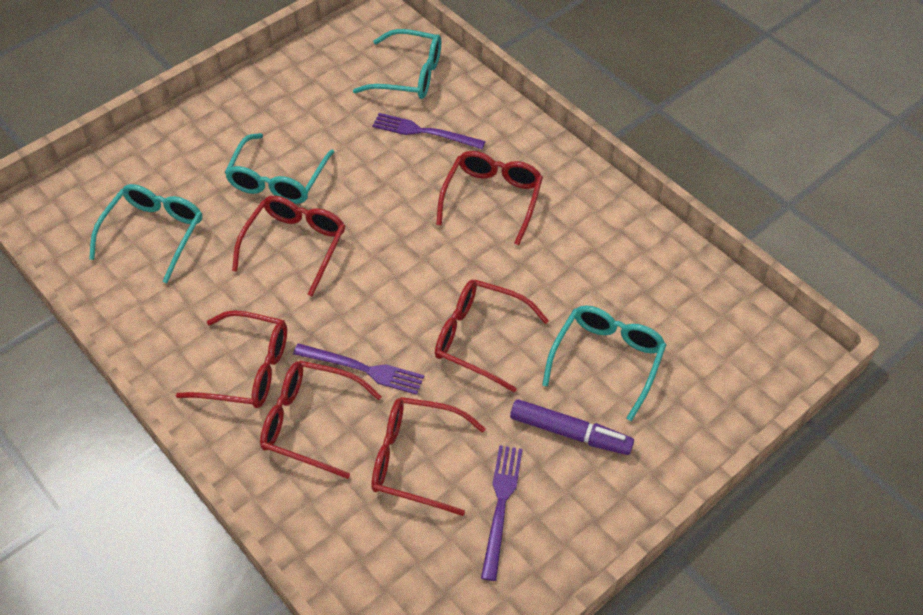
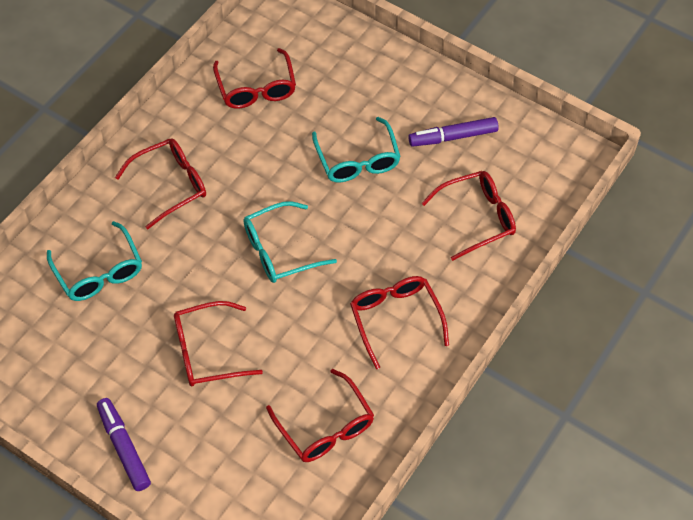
purple fork: 3 -> 0
purple marker: 1 -> 2
turquoise glasses: 4 -> 3

